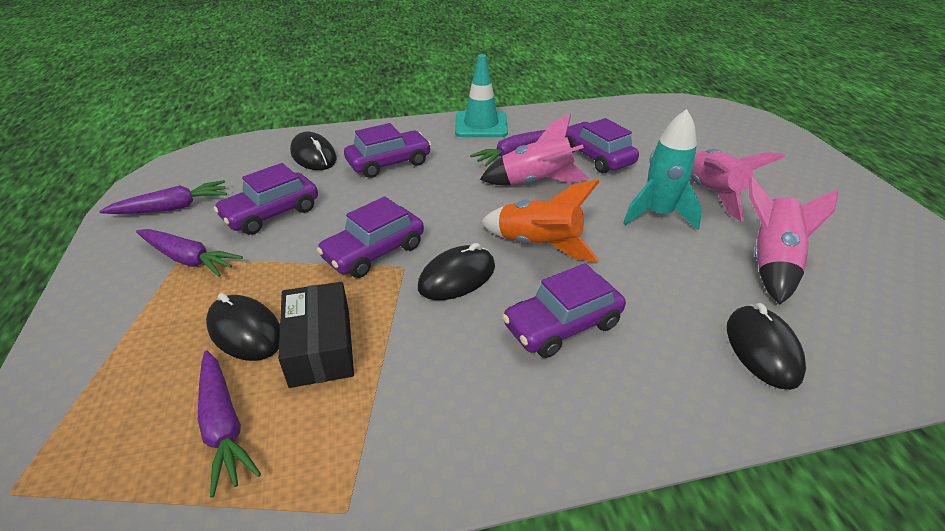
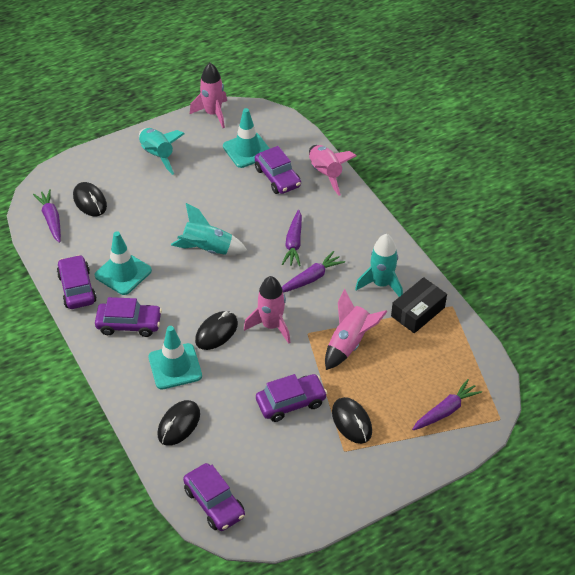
orange rocket: 1 -> 0
pink rocket: 3 -> 4
turquoise rocket: 1 -> 3
turquoise traffic cone: 1 -> 3

